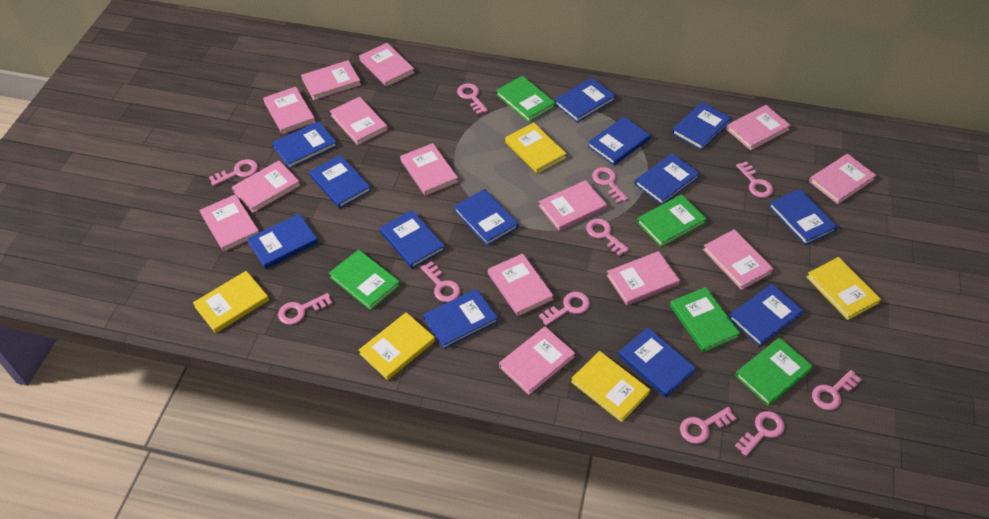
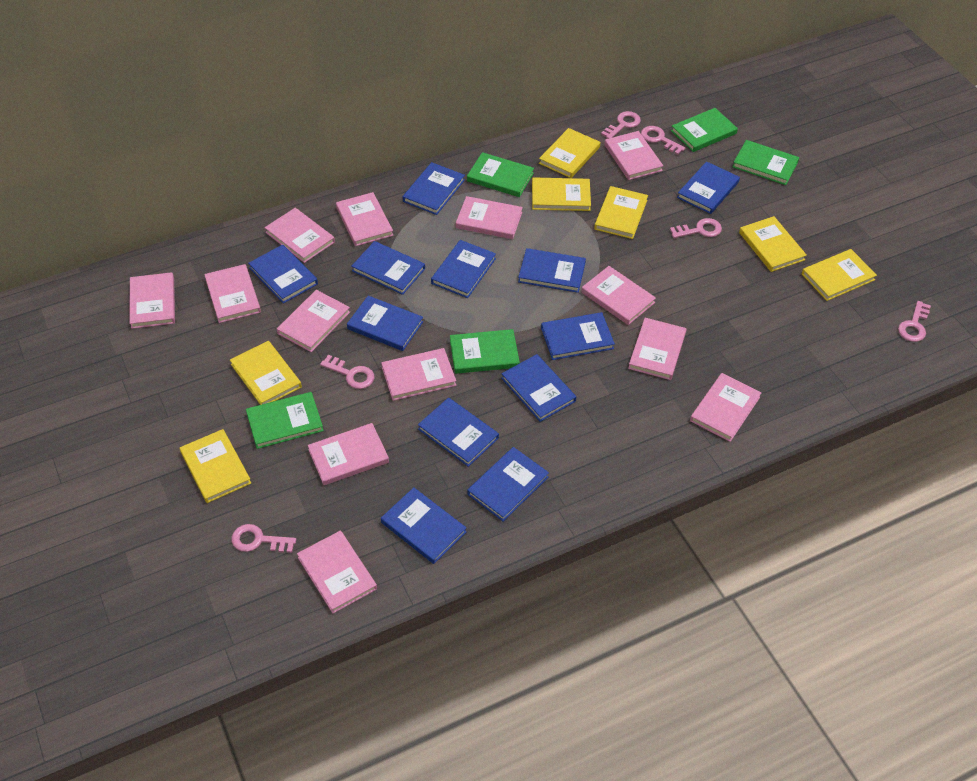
blue book: 13 -> 12
pink book: 14 -> 13
pink key: 11 -> 6
yellow book: 5 -> 7

